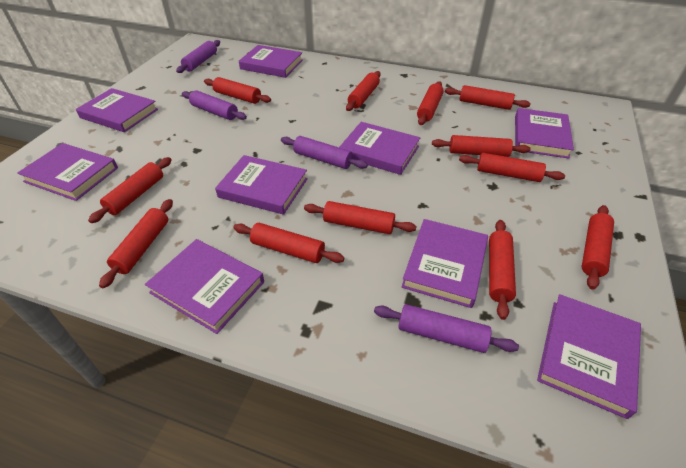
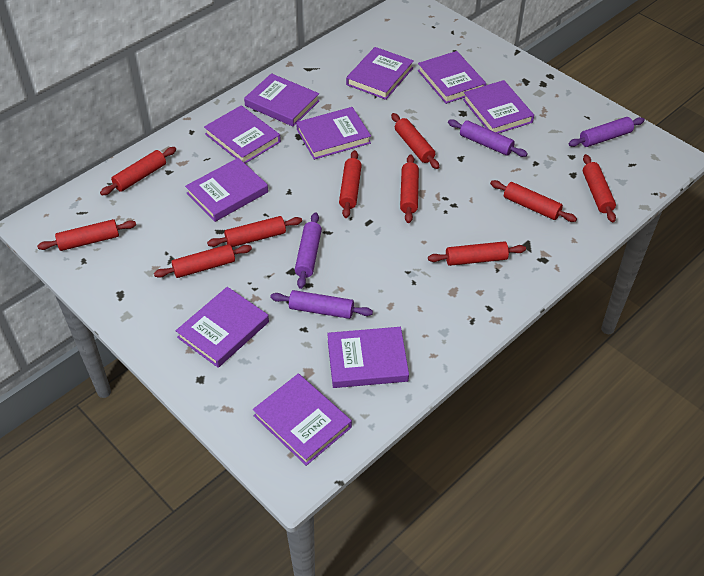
purple book: 9 -> 10
red rolling pin: 12 -> 10

